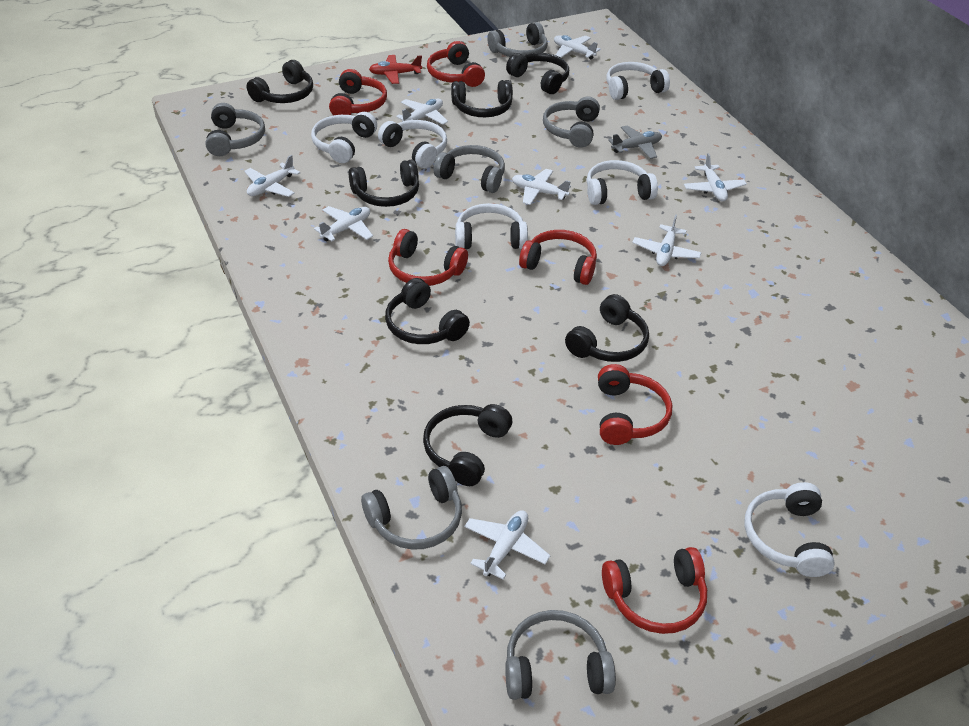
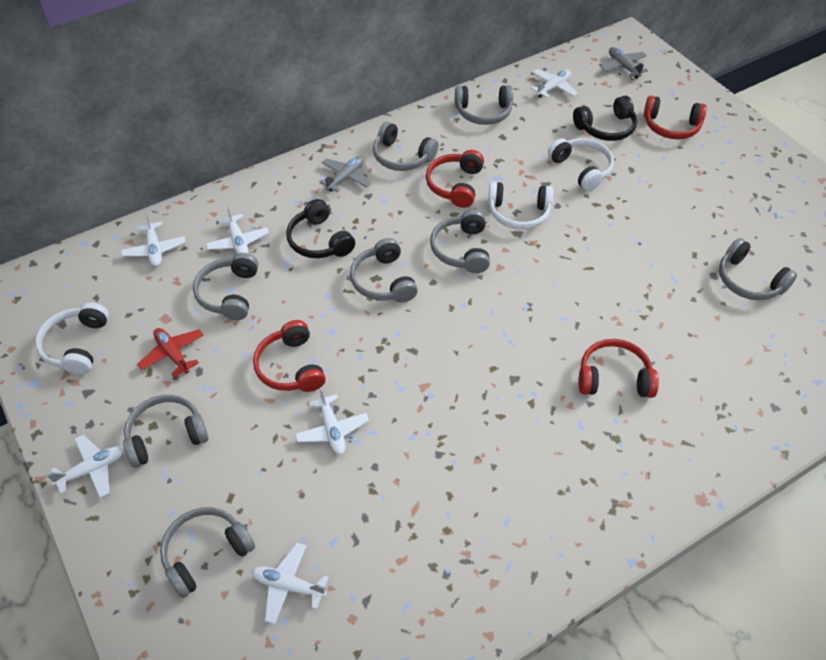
black headphones: 7 -> 2
grey headphones: 6 -> 8
grey plane: 1 -> 2
red headphones: 6 -> 4
white headphones: 6 -> 3
white plane: 8 -> 6

